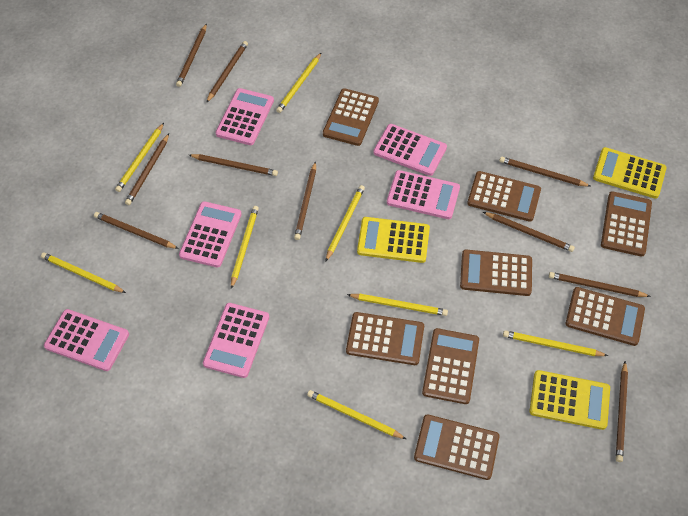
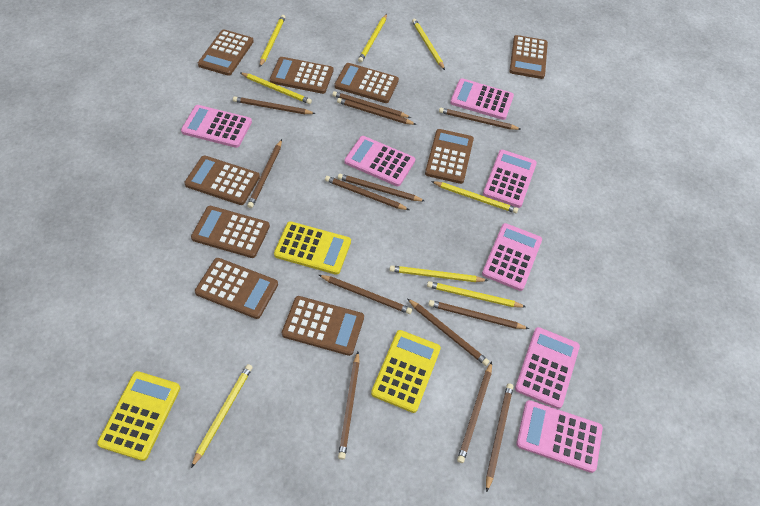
brown calculator: 8 -> 9
brown pencil: 10 -> 13
pink calculator: 6 -> 7

